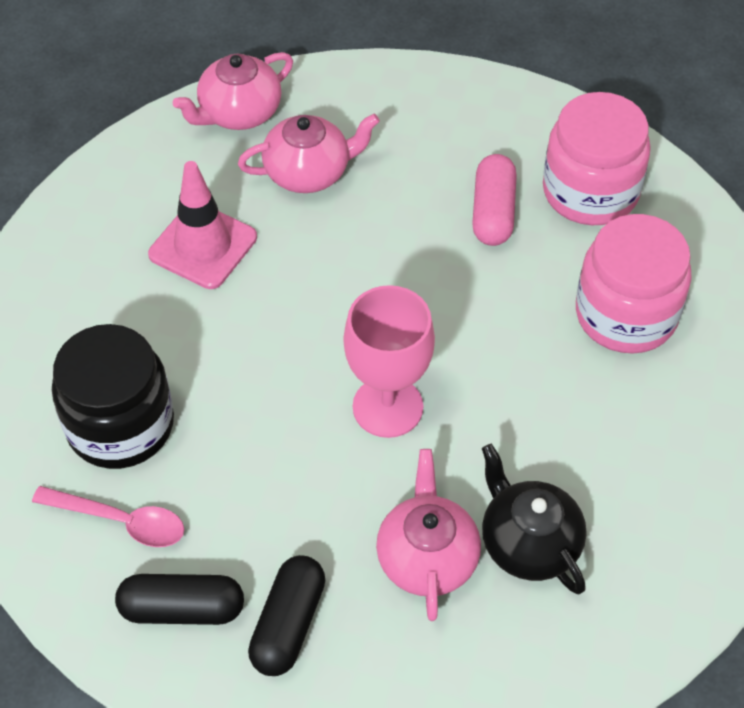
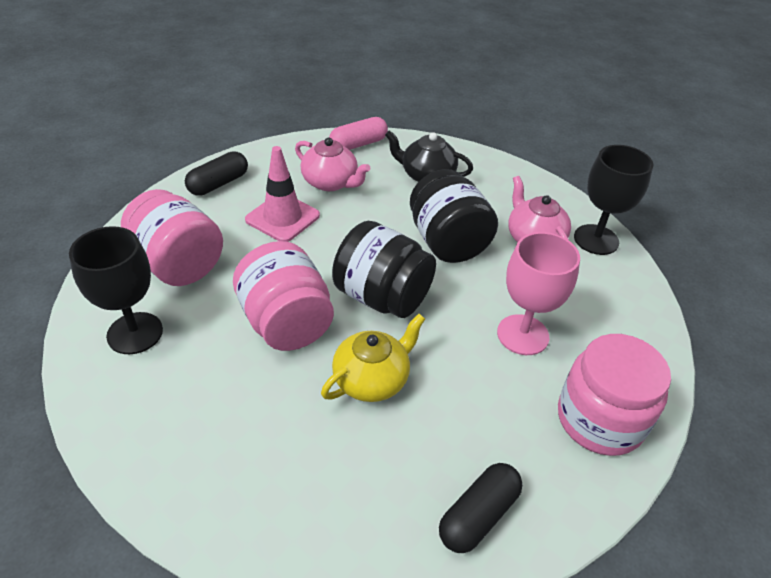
black goblet: 0 -> 2
black jar: 1 -> 2
pink jar: 2 -> 3
pink spoon: 1 -> 0
pink teapot: 3 -> 2
yellow teapot: 0 -> 1

